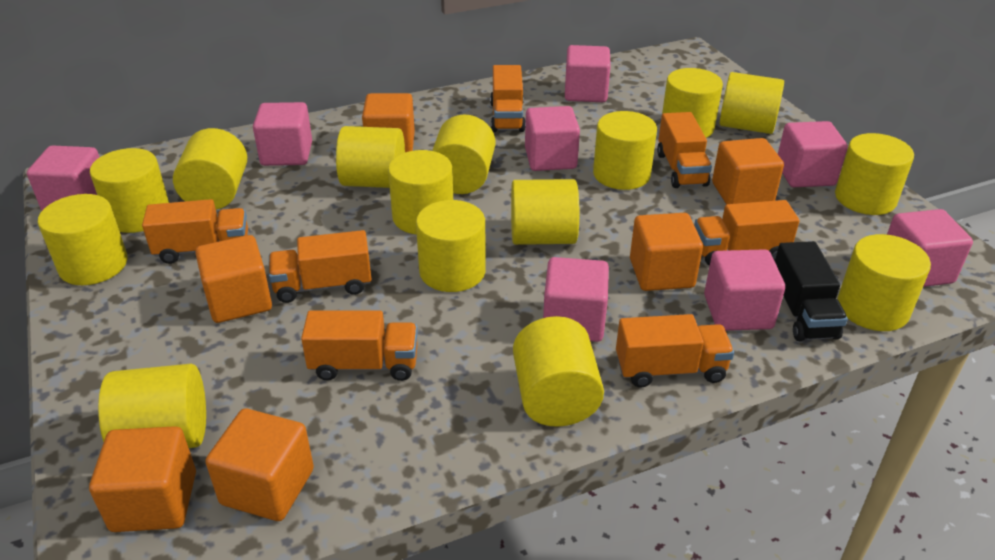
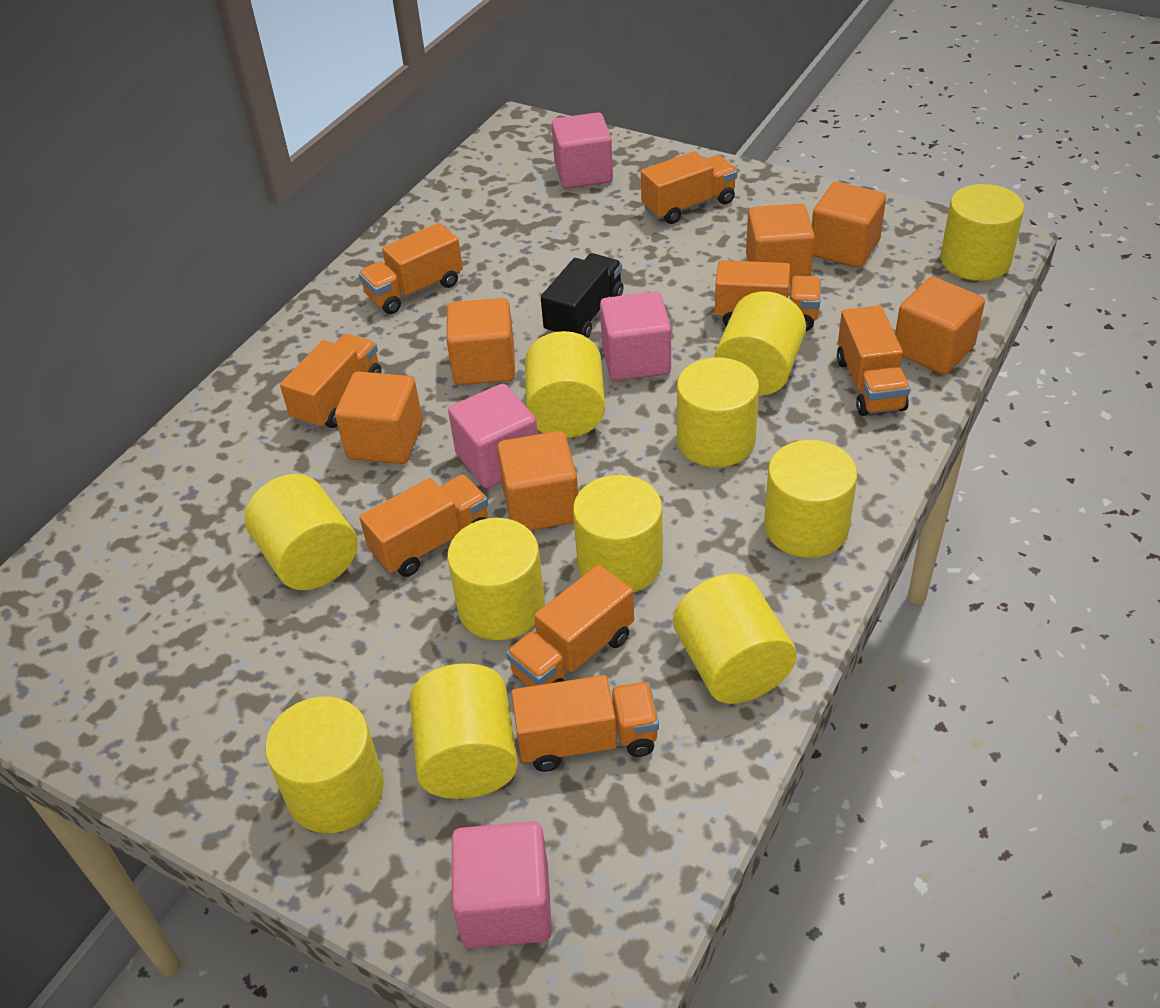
orange truck: 7 -> 8
pink cube: 8 -> 4
yellow cylinder: 15 -> 11

